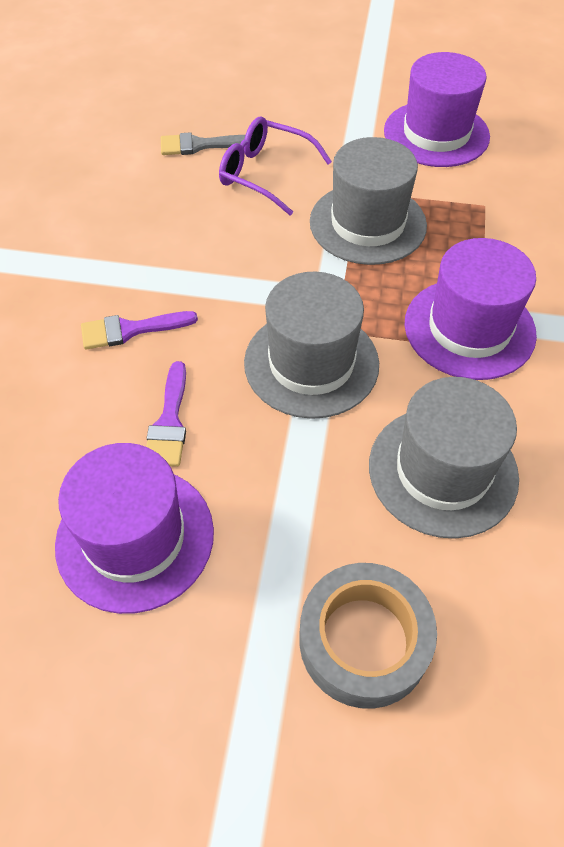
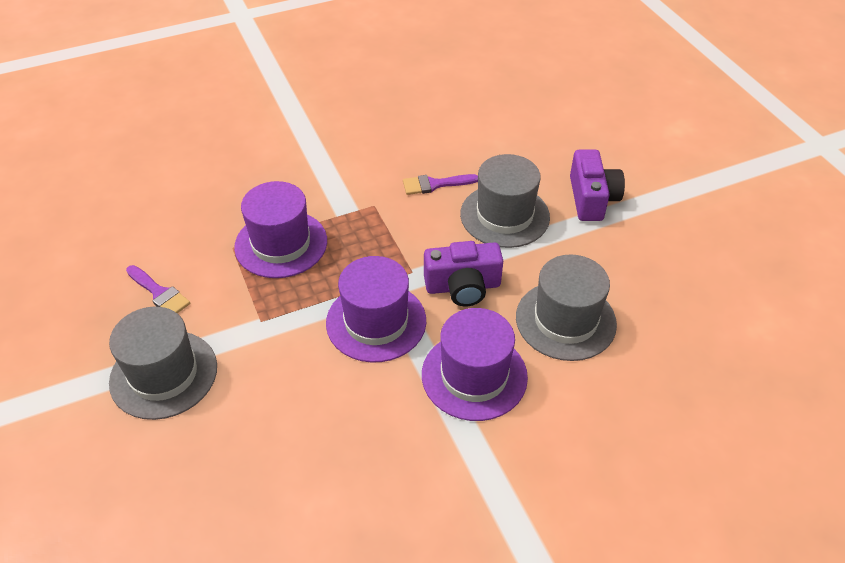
grey brush: 1 -> 0
grey tape: 1 -> 0
purple camera: 0 -> 2
purple glasses: 1 -> 0

